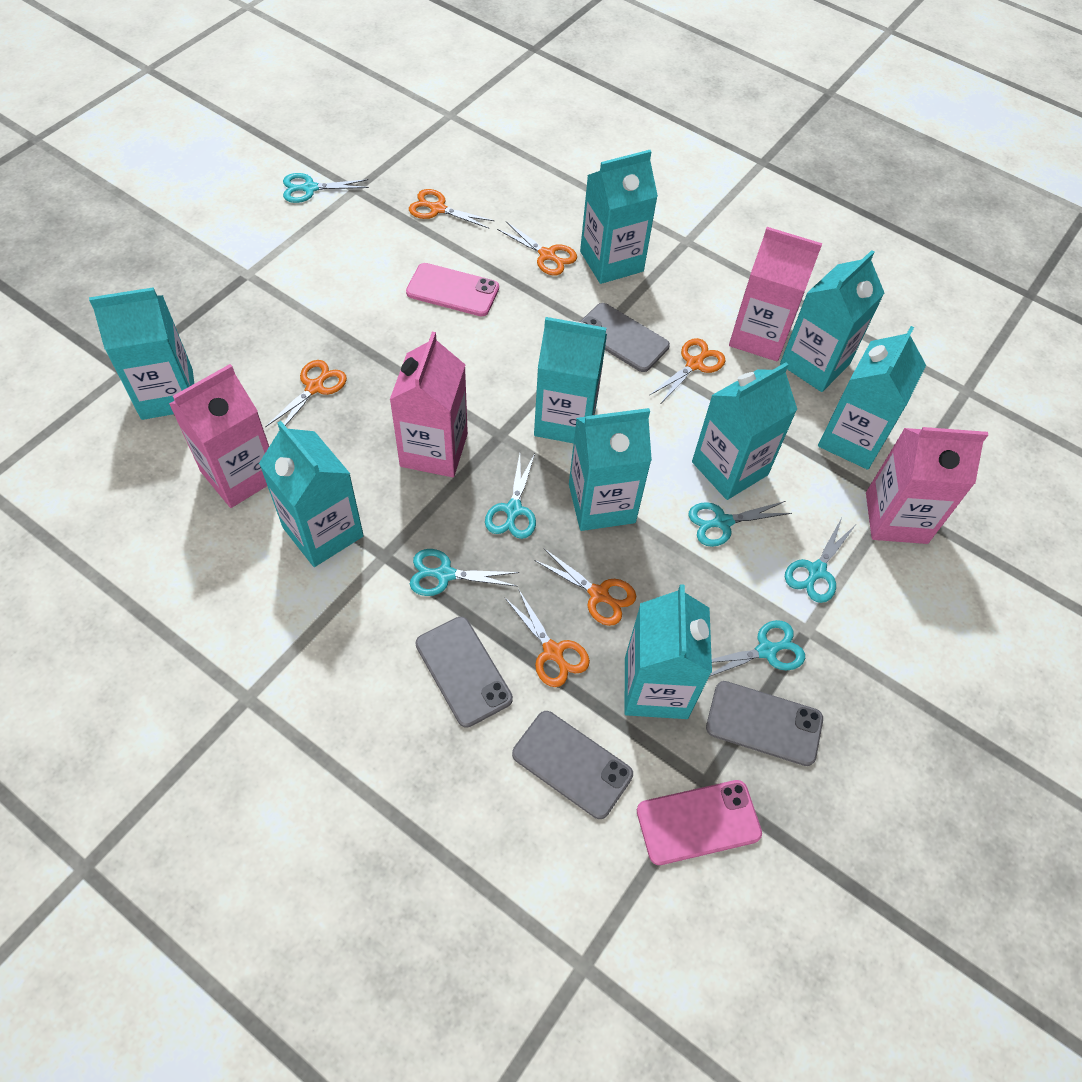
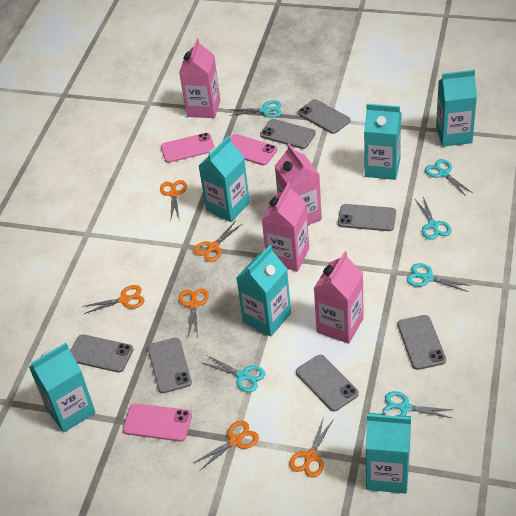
grey phone: 4 -> 7
pink phone: 2 -> 3
turquoise carton: 9 -> 6

